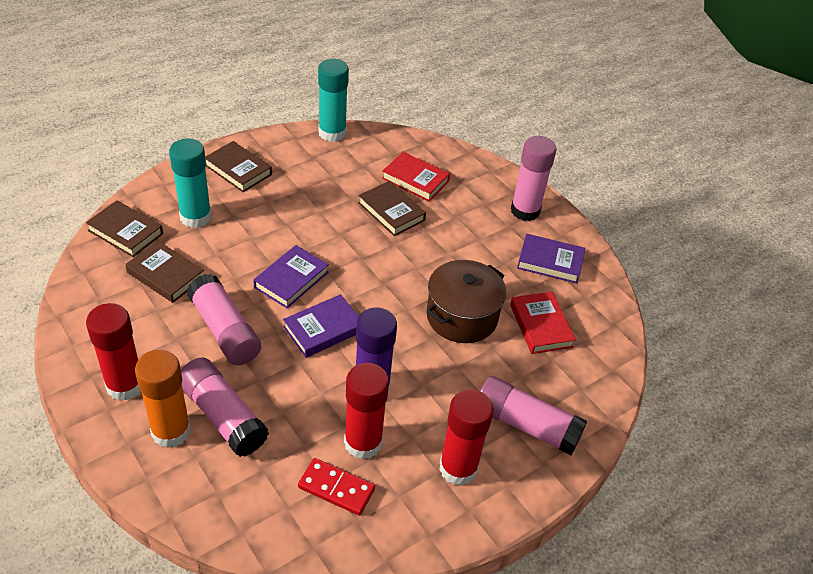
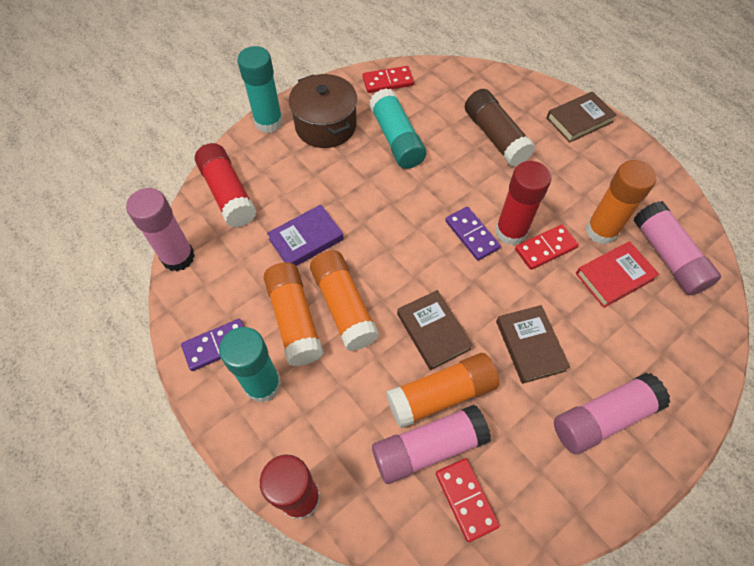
brown book: 4 -> 3
brown glue stick: 0 -> 1
orange glue stick: 1 -> 4
purple book: 3 -> 1
purple domino: 0 -> 2
purple glue stick: 1 -> 0
red book: 2 -> 1
red domino: 1 -> 3
turquoise glue stick: 2 -> 3

